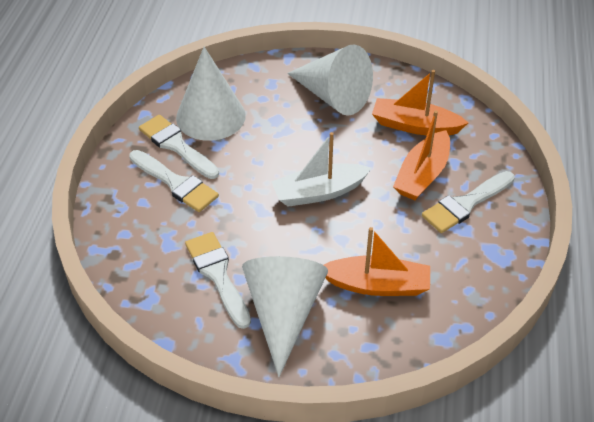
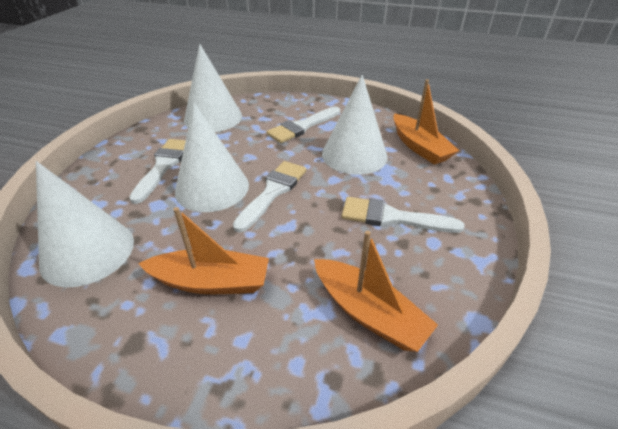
white boat: 1 -> 0
white cone: 3 -> 4

